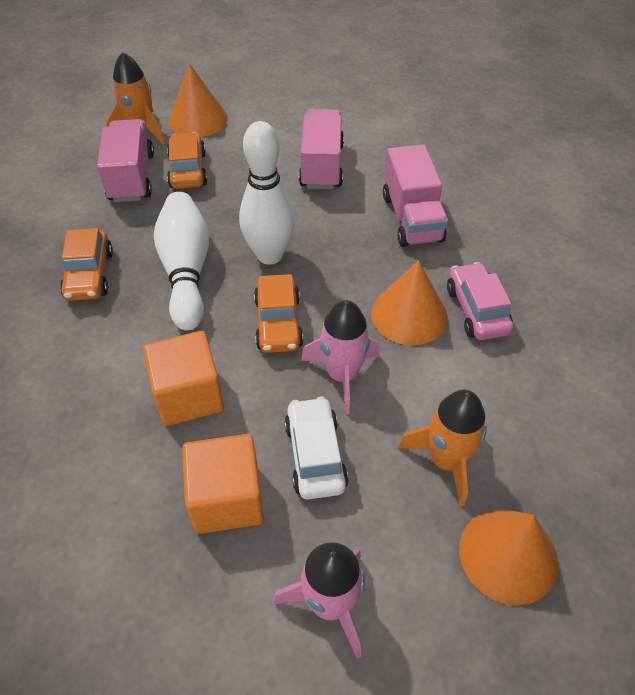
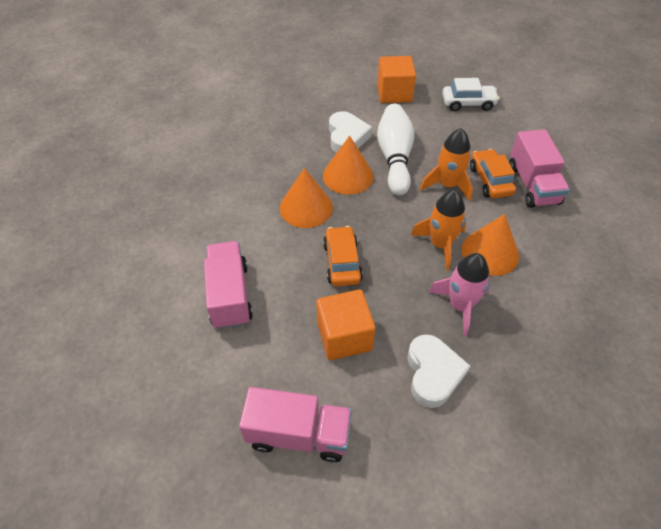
orange car: 3 -> 2
pink car: 1 -> 0
pink rocket: 2 -> 1
white bowling pin: 2 -> 1
white heart: 0 -> 2

